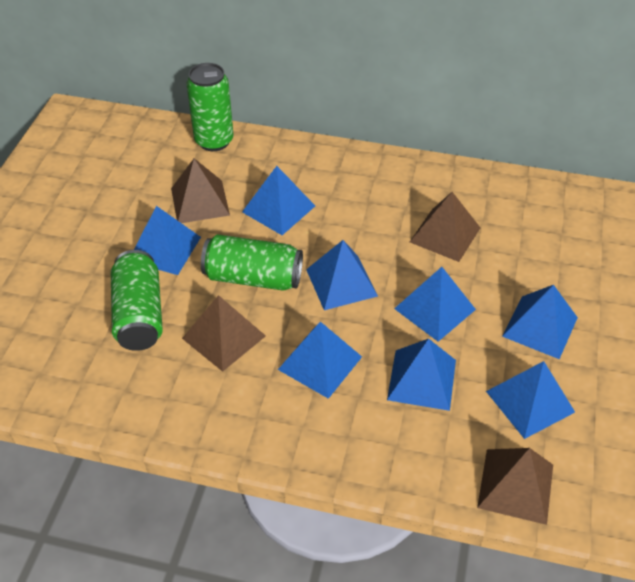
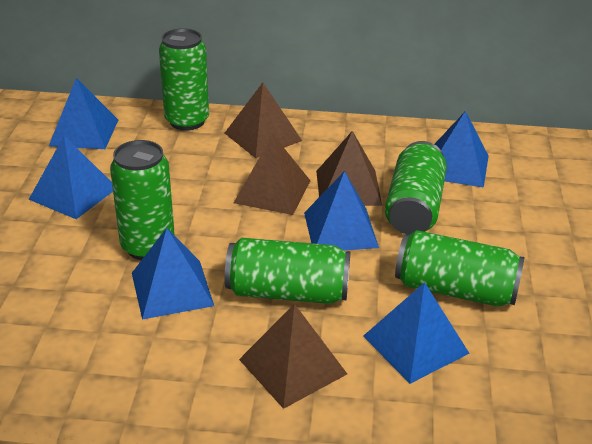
blue pyramid: 8 -> 6
green can: 3 -> 5

